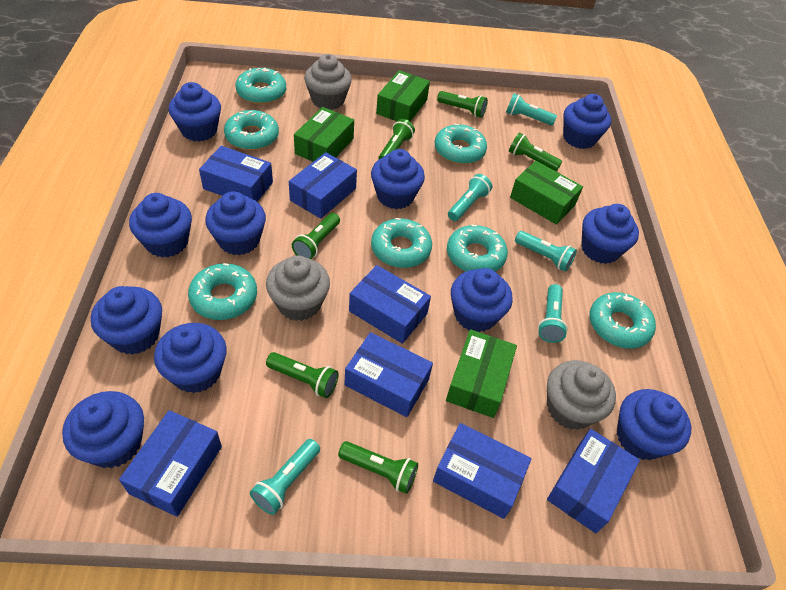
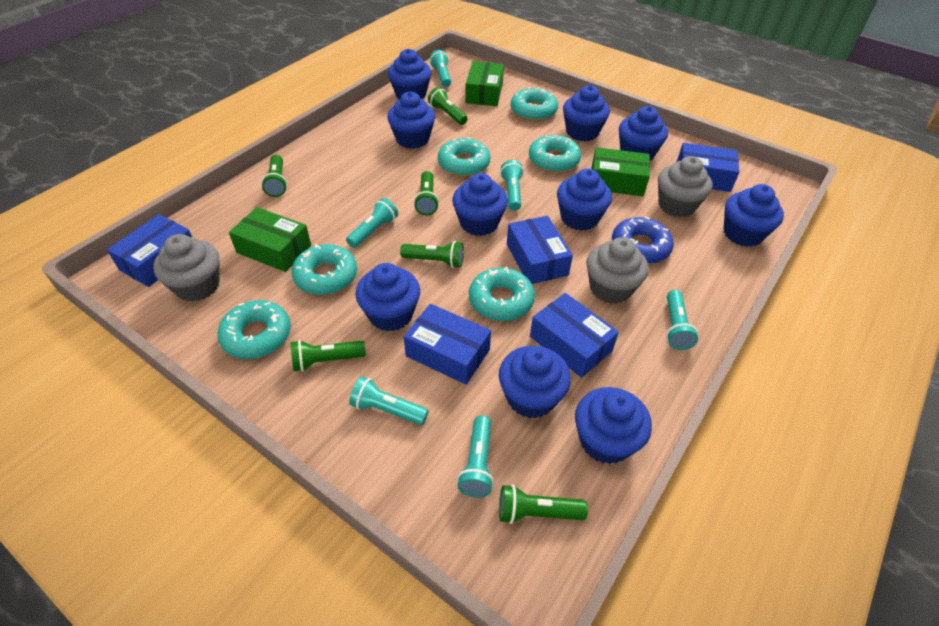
blue box: 7 -> 5
blue cupcake: 11 -> 10
blue donut: 0 -> 1
green box: 4 -> 3
turquoise donut: 7 -> 6
turquoise flashlight: 5 -> 6

